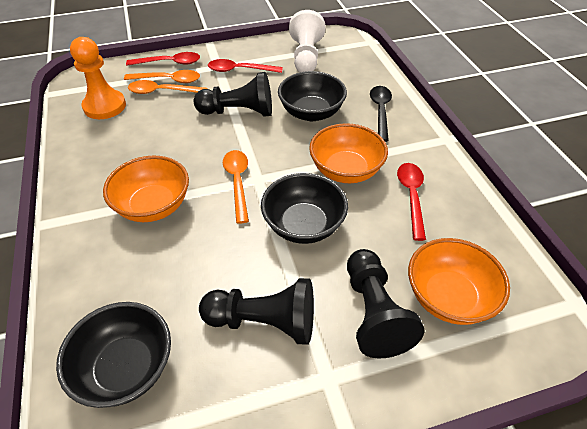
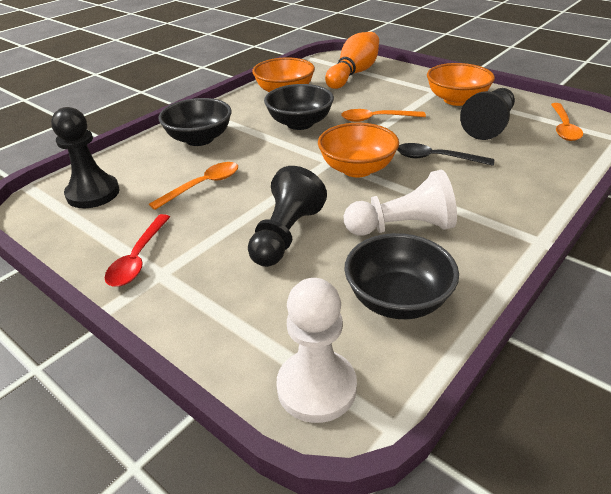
orange bowling pin: 0 -> 1
orange pawn: 1 -> 0
red spoon: 3 -> 1
white pawn: 1 -> 2

